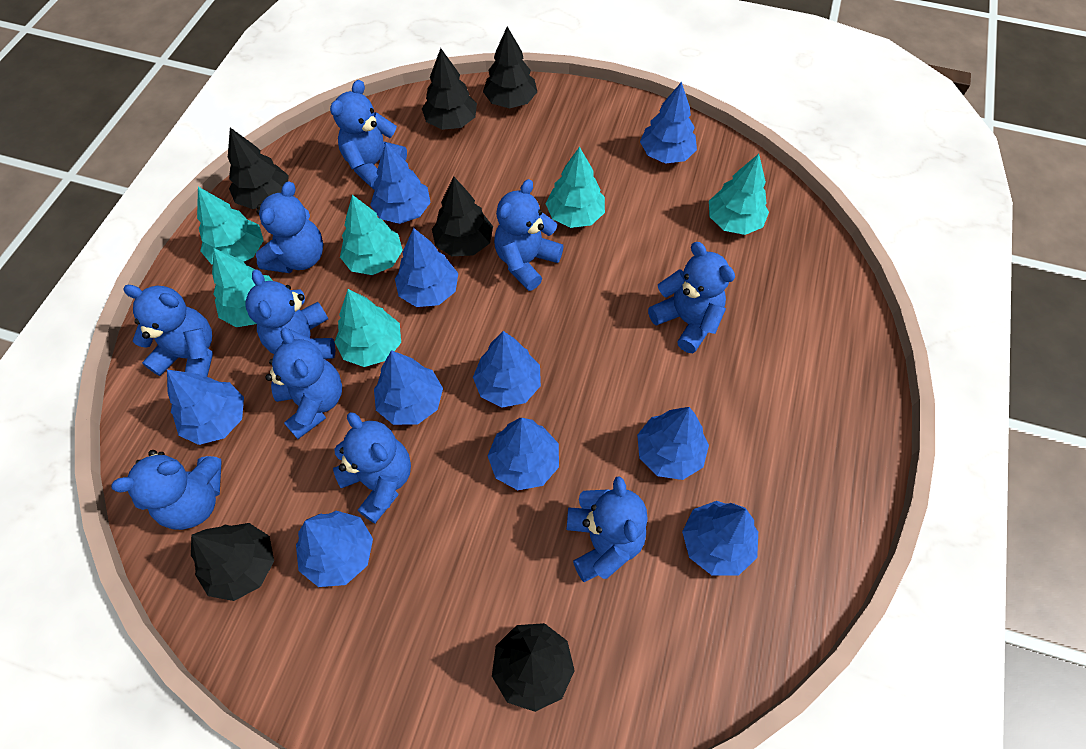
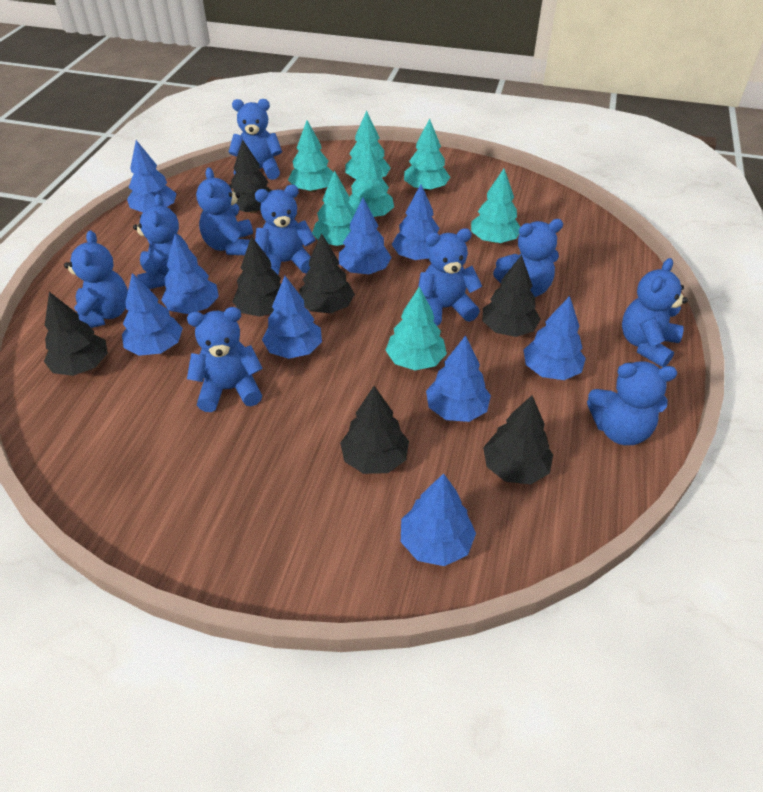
black tree: 6 -> 7
blue tree: 10 -> 9
turquoise tree: 6 -> 7

